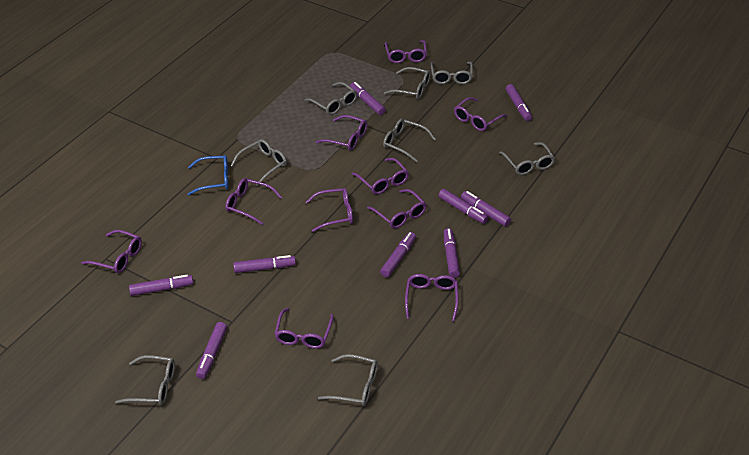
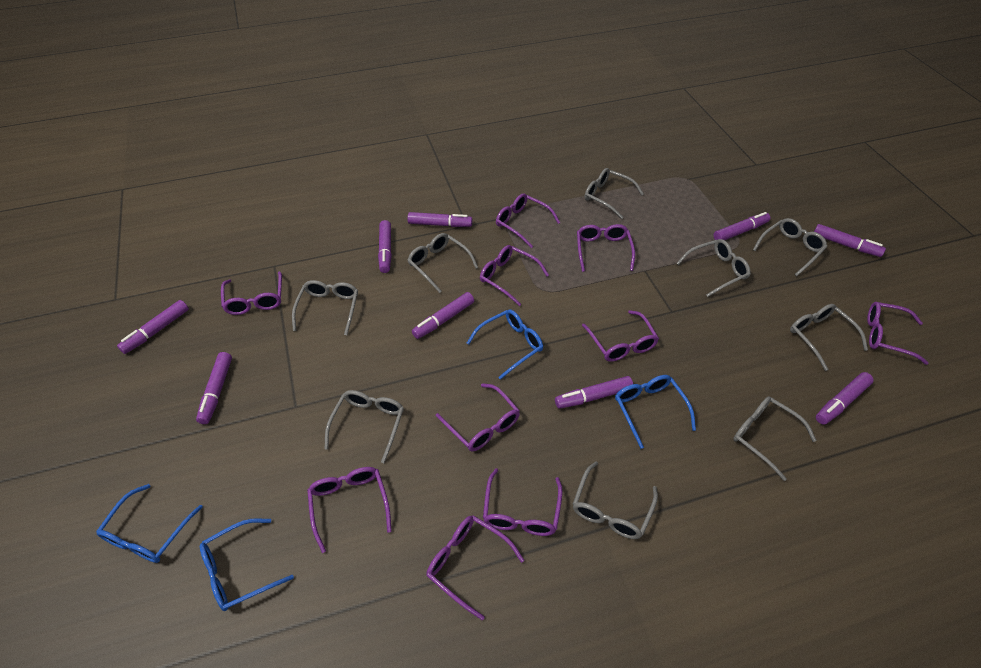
blue glasses: 1 -> 4
grey glasses: 8 -> 9

